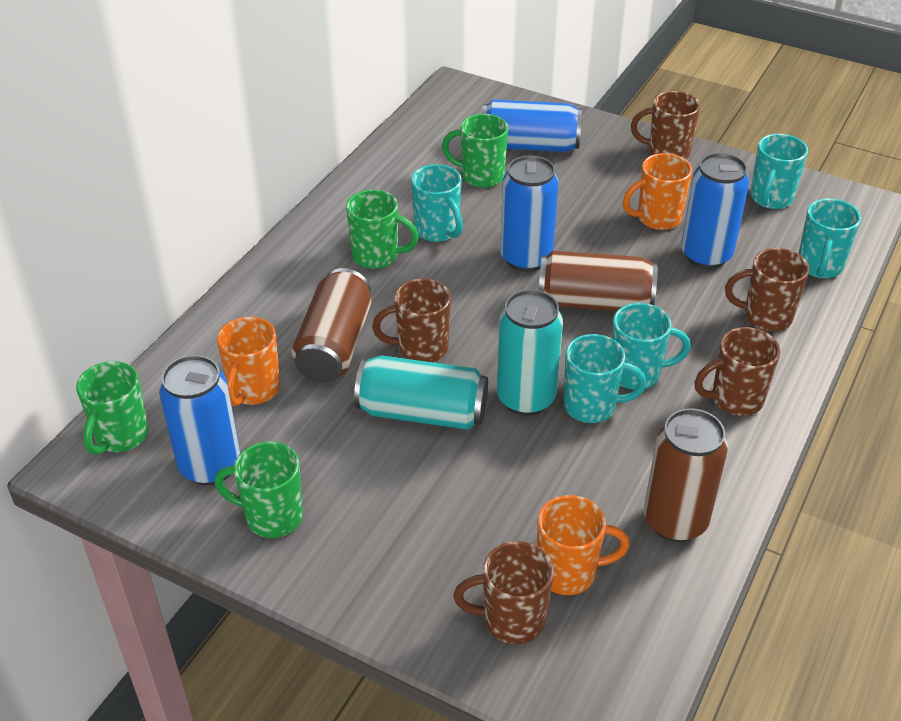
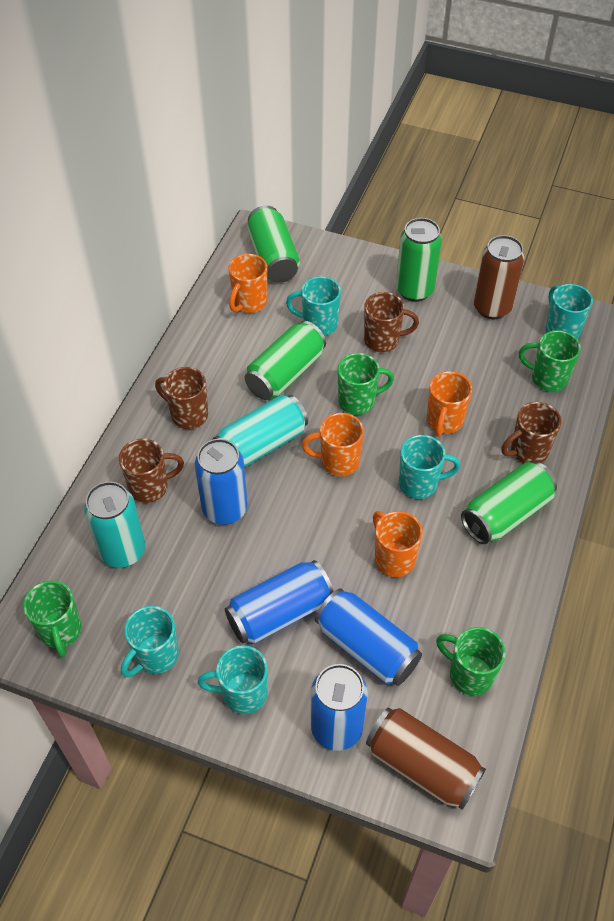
brown can: 3 -> 2
brown mug: 5 -> 4
green can: 0 -> 4
orange mug: 3 -> 4

